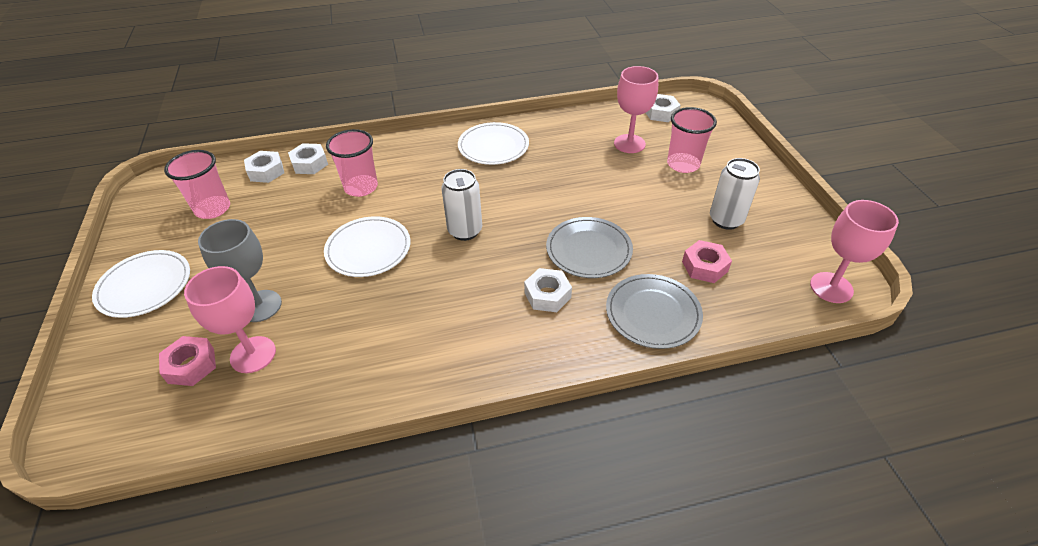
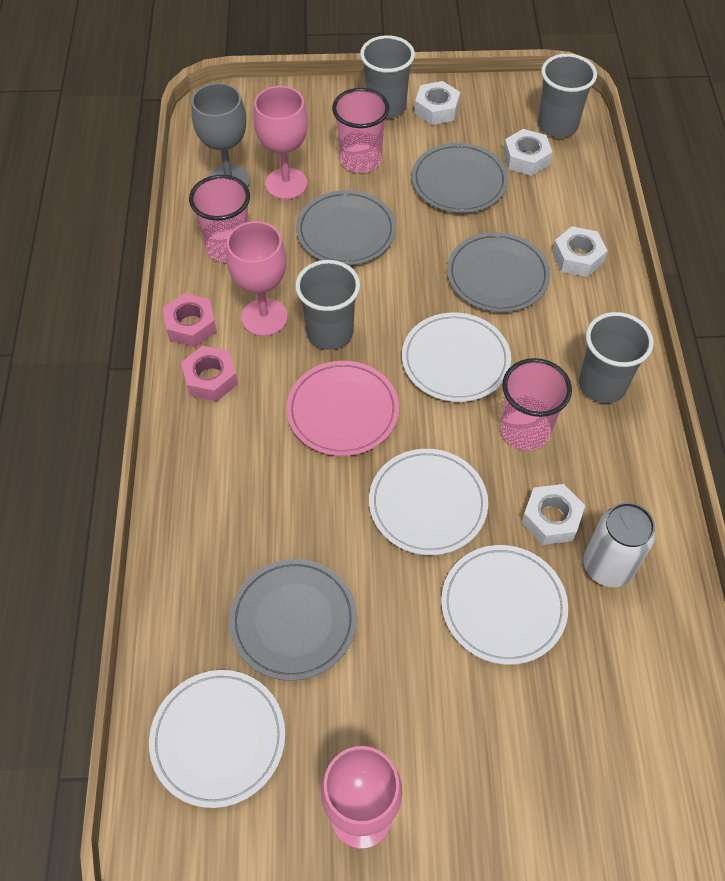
grey cup: 0 -> 4
grey plate: 2 -> 4
pink plate: 0 -> 1
white can: 2 -> 1
white plate: 3 -> 4

